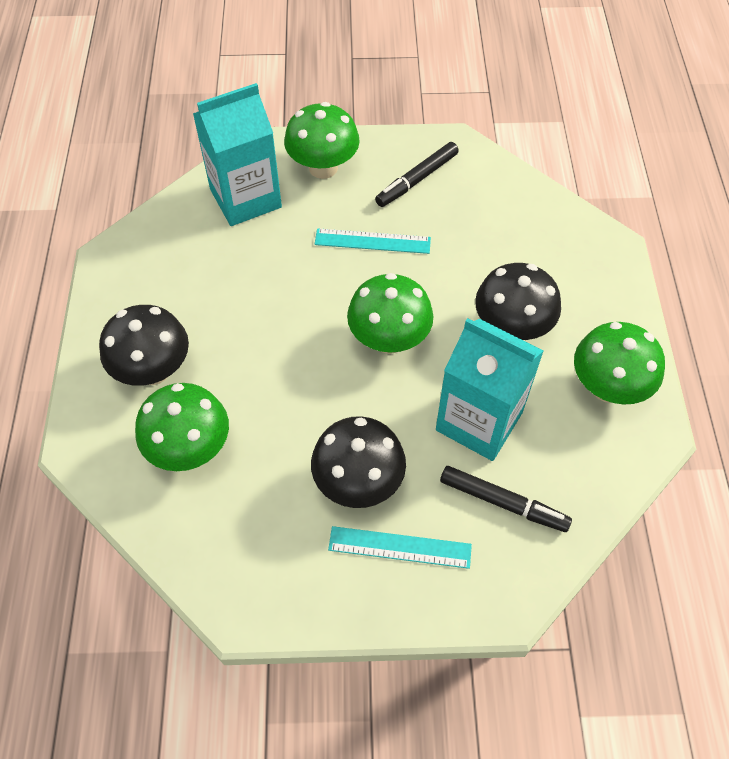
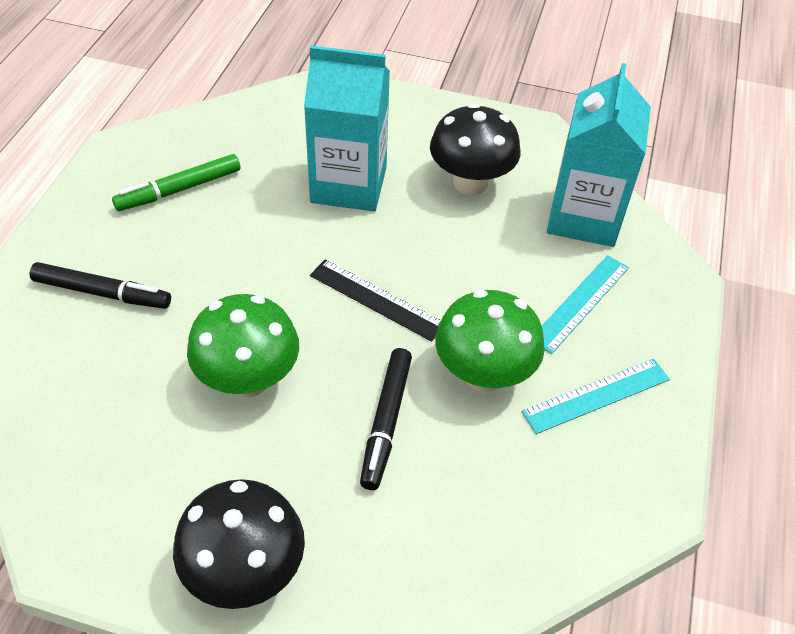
black mushroom: 3 -> 2
black ruler: 0 -> 1
green marker: 0 -> 1
green mushroom: 4 -> 2

